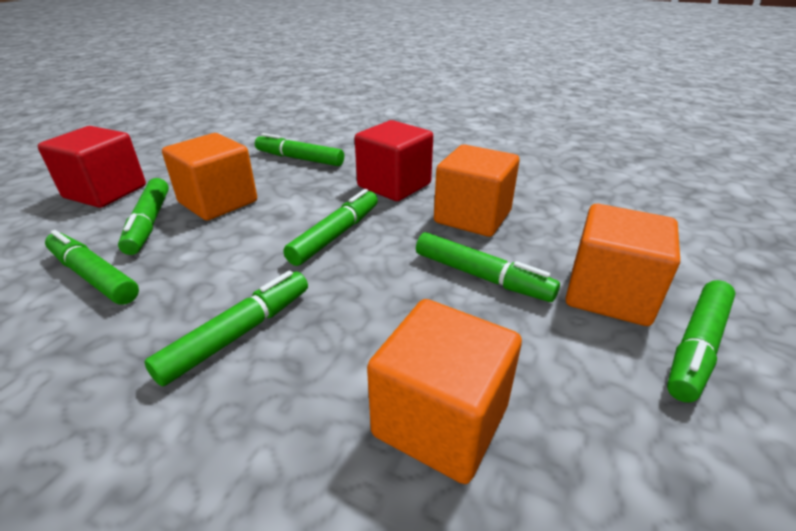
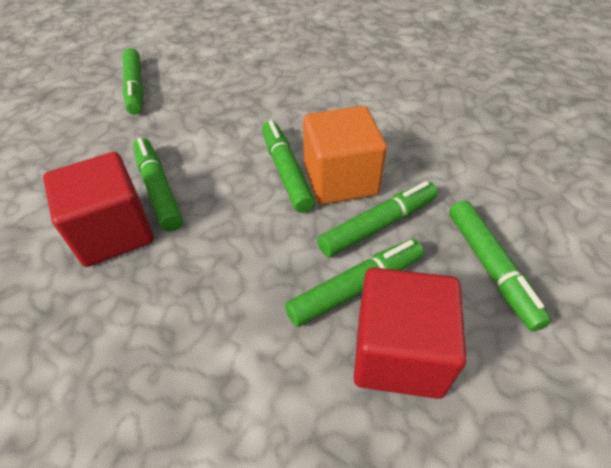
green marker: 7 -> 6
orange cube: 4 -> 1

